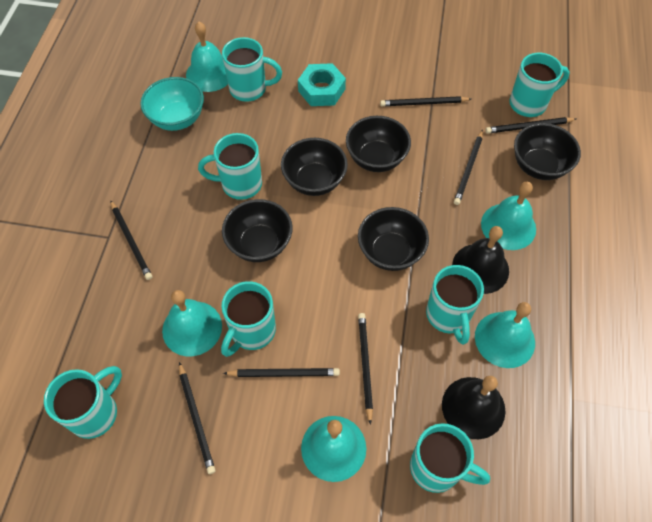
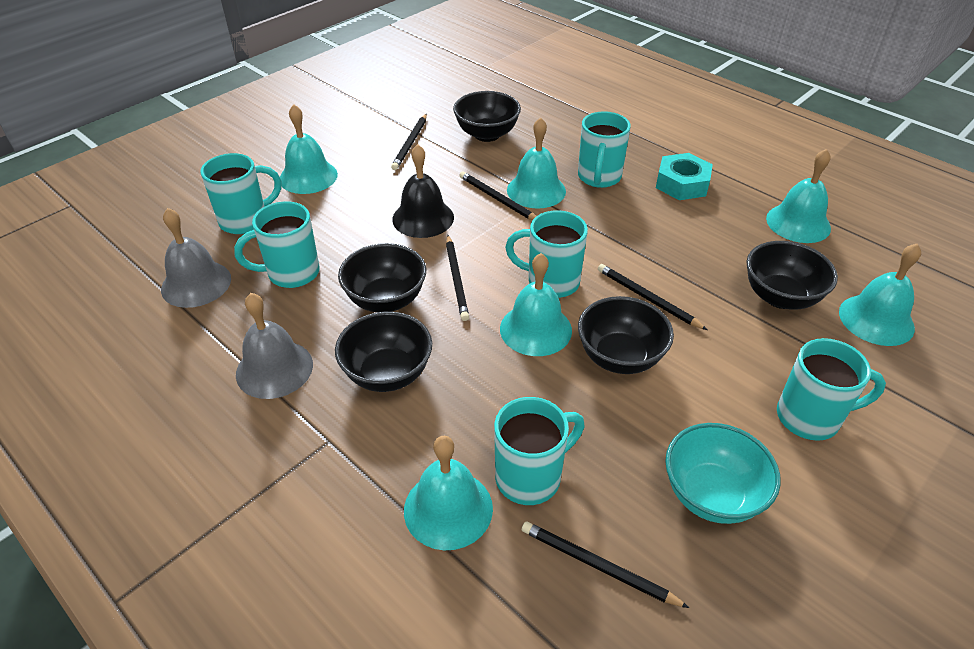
black bell: 2 -> 1
black pencil: 7 -> 5
grey bell: 0 -> 2
turquoise bell: 5 -> 6
turquoise mug: 7 -> 6

